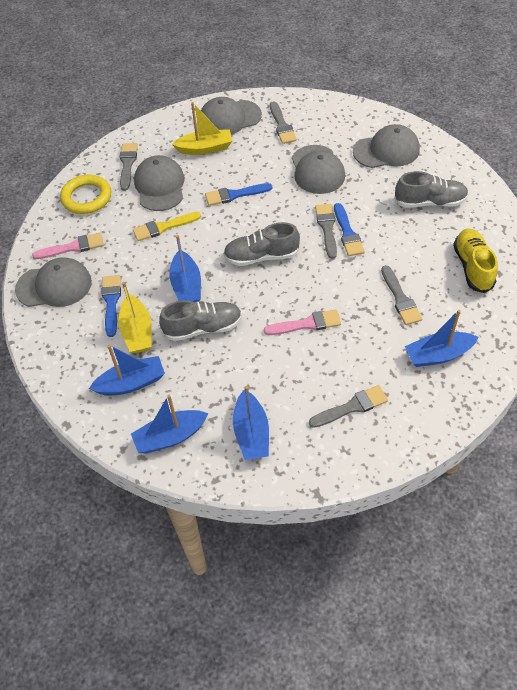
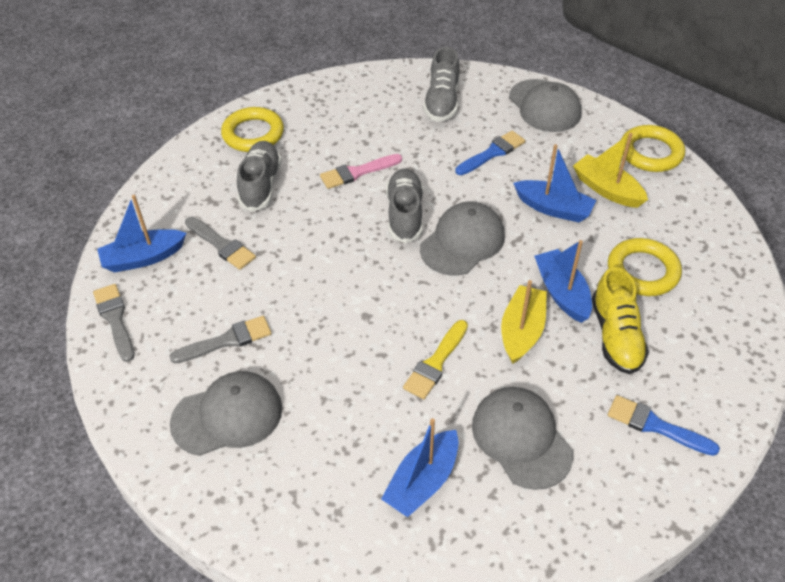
blue boat: 5 -> 4
blue brush: 3 -> 2
grey brush: 5 -> 3
grey cap: 5 -> 4
pink brush: 2 -> 1
yellow ring: 1 -> 3

